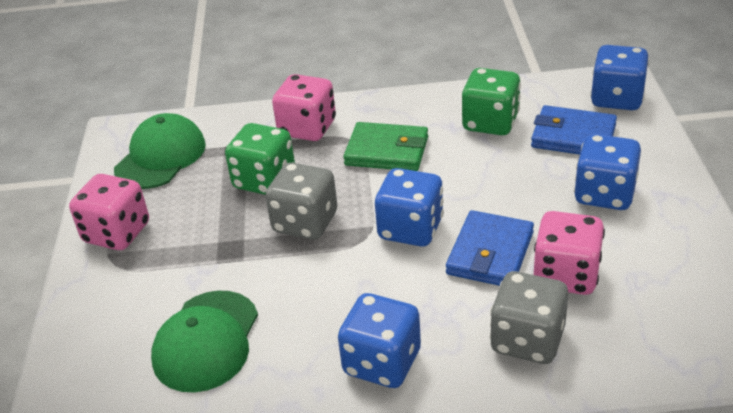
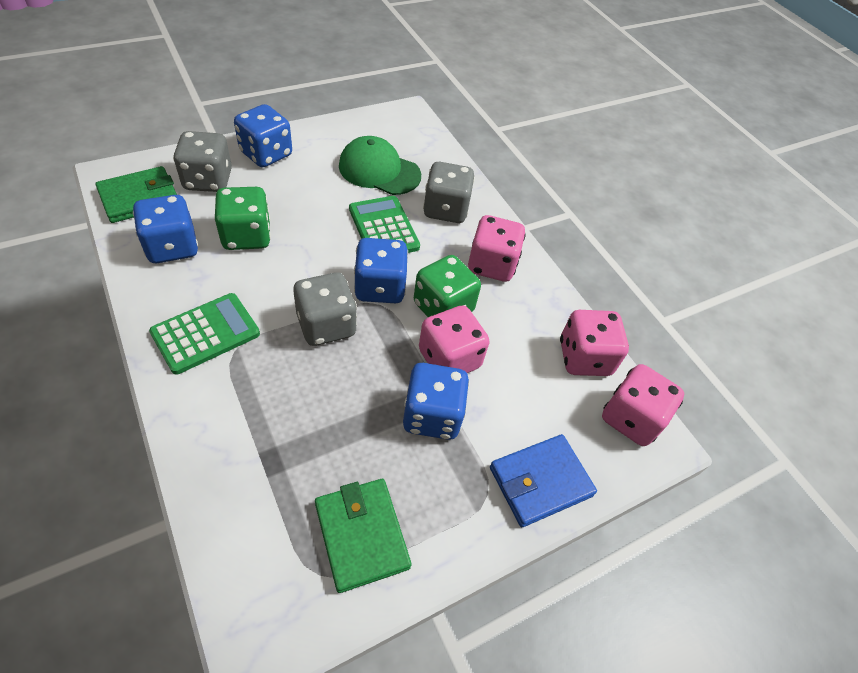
blue wallet: 2 -> 1
green calculator: 0 -> 2
green cap: 2 -> 1
green wallet: 1 -> 2
grey dice: 2 -> 3
pink dice: 3 -> 4

